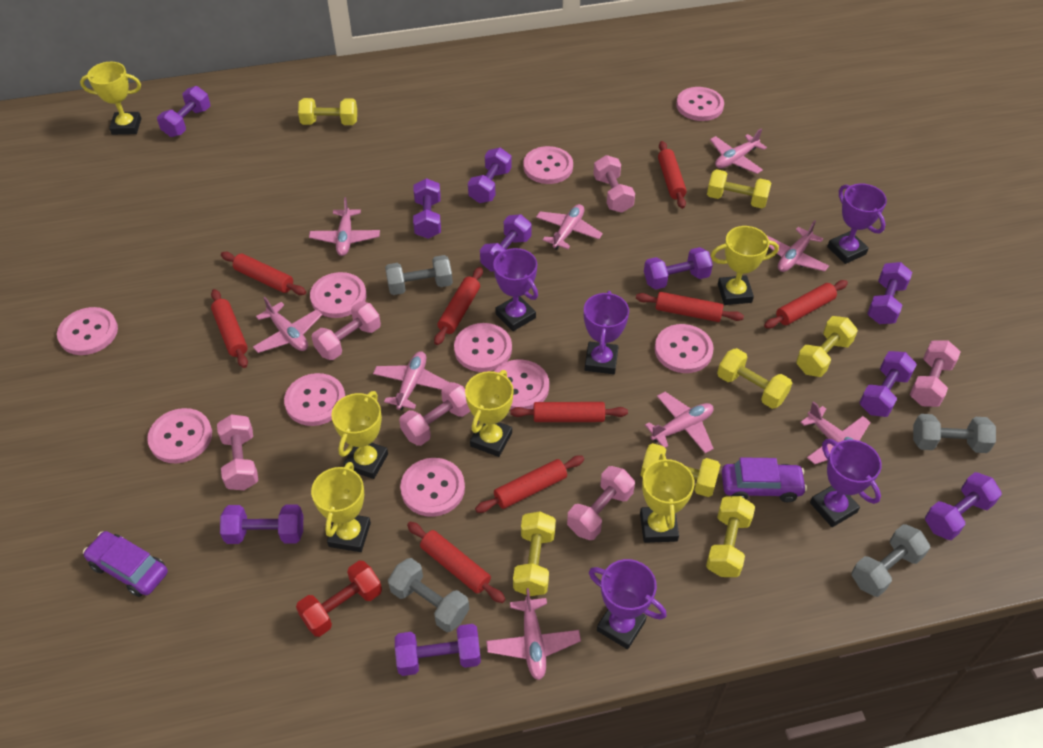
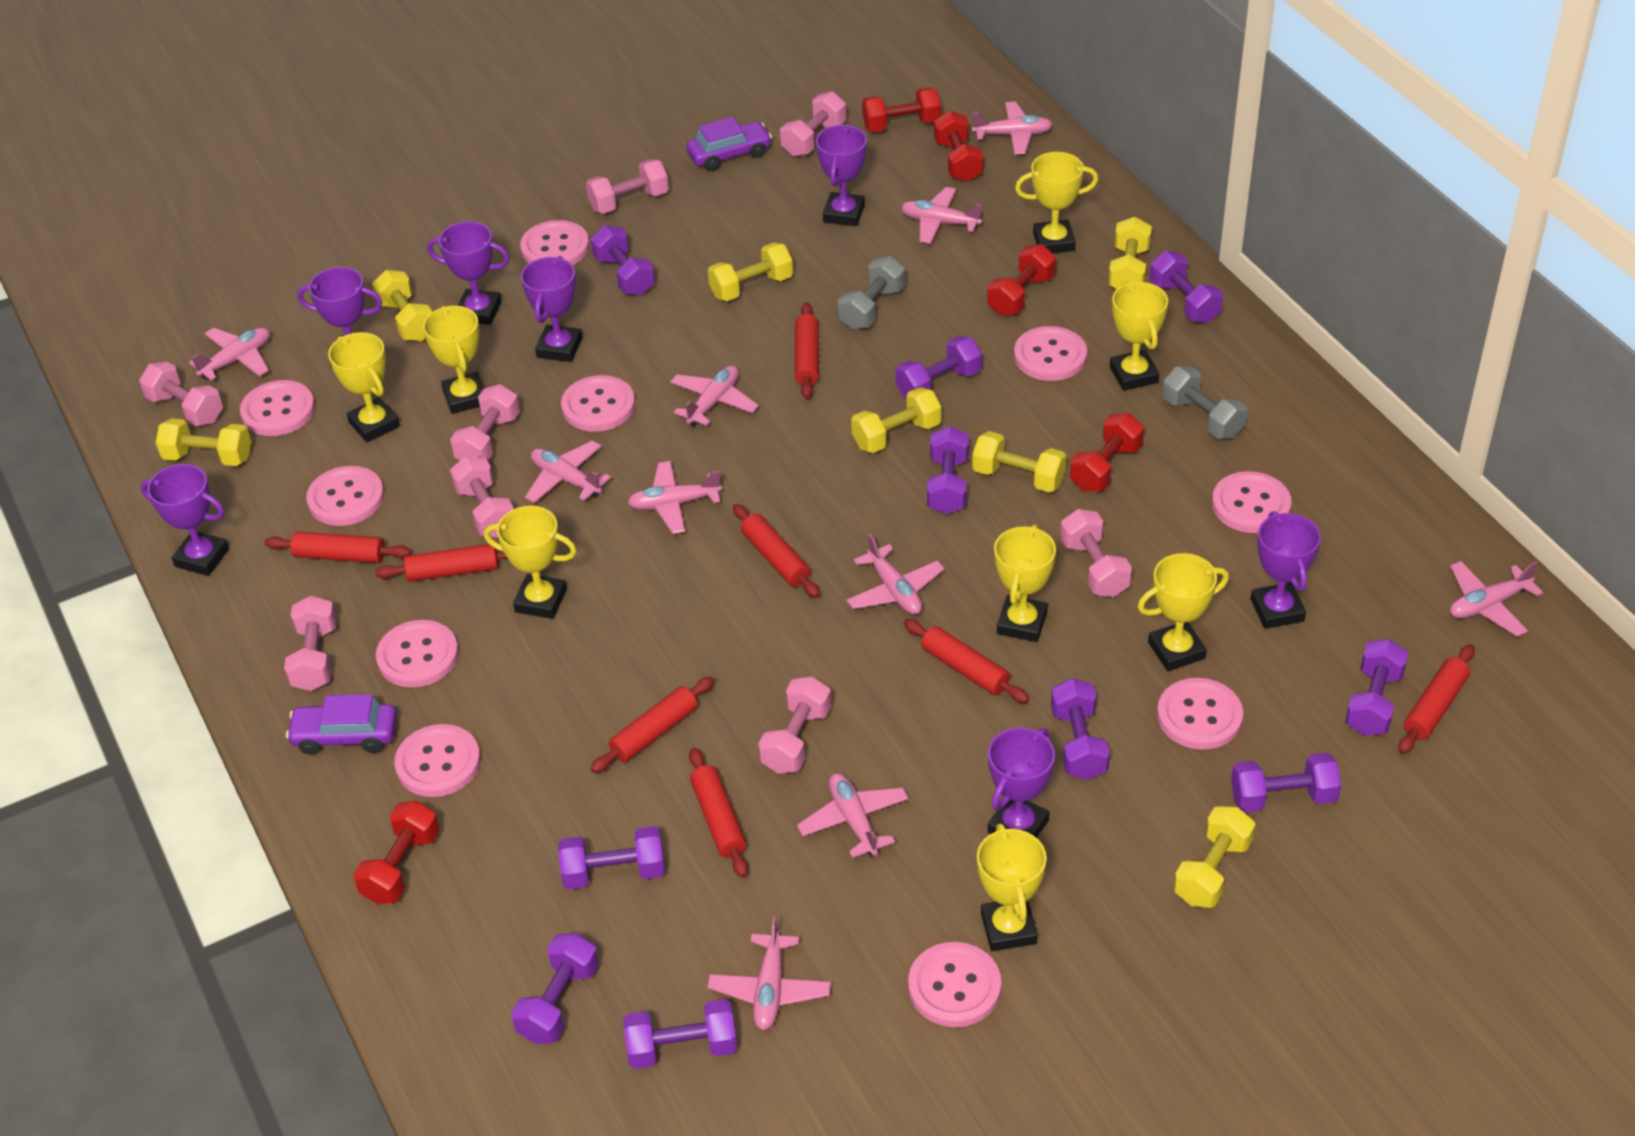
grey dumbbell: 4 -> 2
pink dumbbell: 6 -> 8
pink plane: 9 -> 10
purple trophy: 5 -> 7
red dumbbell: 1 -> 5
red rolling pin: 9 -> 8
yellow trophy: 6 -> 8

